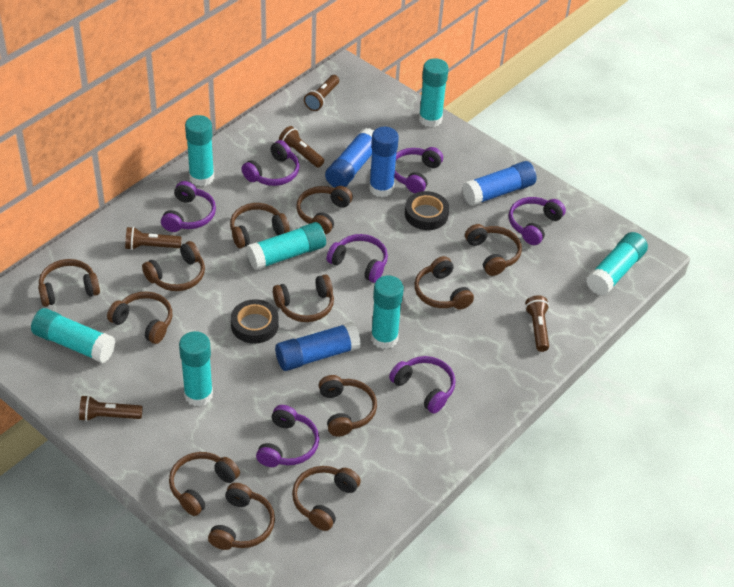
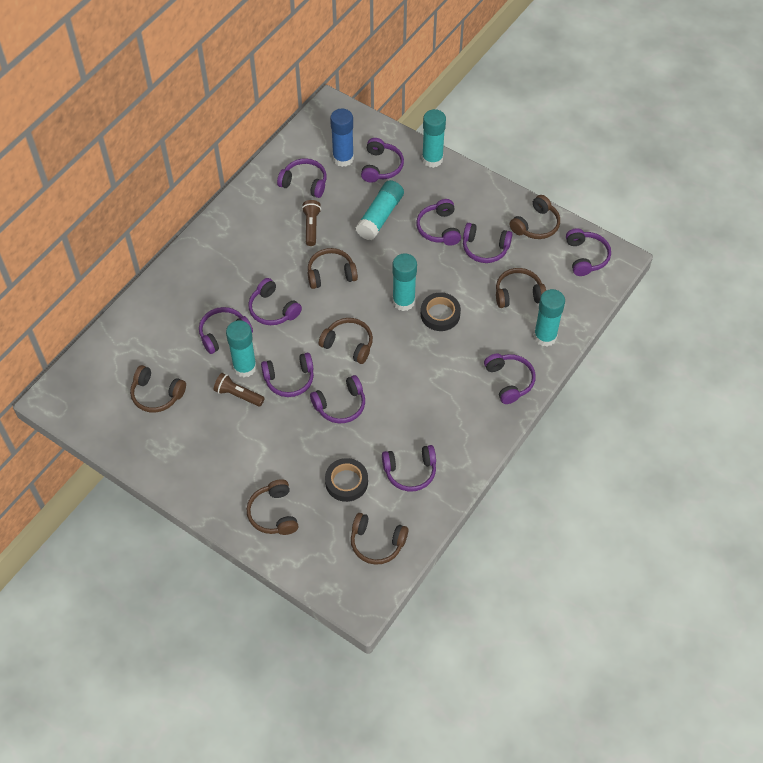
blue glue stick: 4 -> 1
brown flashlight: 5 -> 2
brown headphones: 12 -> 7
purple headphones: 7 -> 11
turquoise glue stick: 7 -> 5

